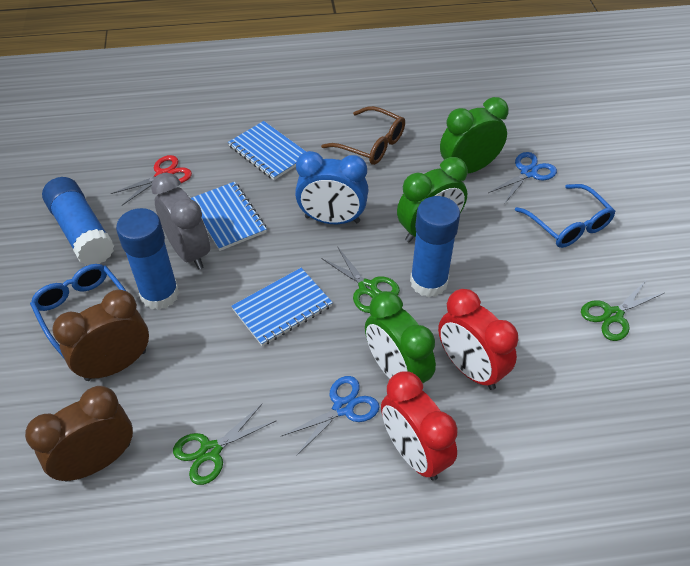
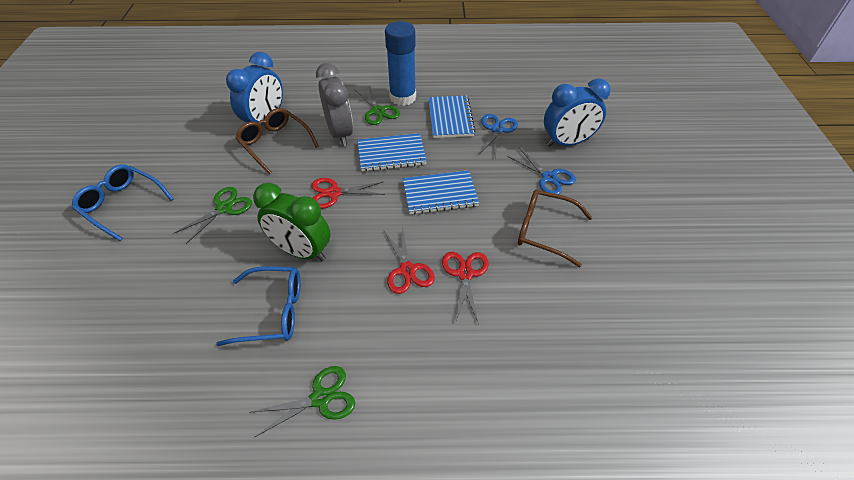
blue clock: 1 -> 2
blue glue stick: 3 -> 1
brown clock: 2 -> 0
brown glasses: 1 -> 2
green clock: 3 -> 1
red clock: 2 -> 0
red scissors: 1 -> 3

